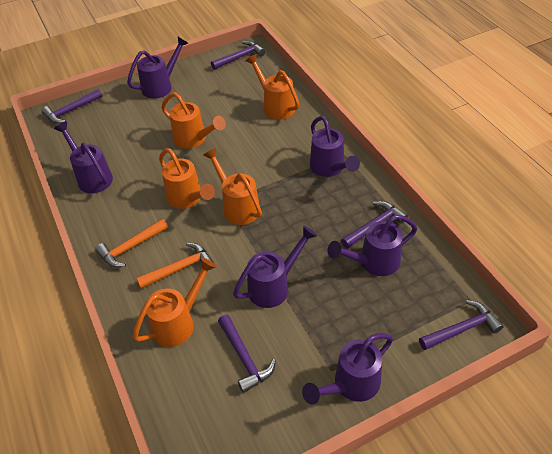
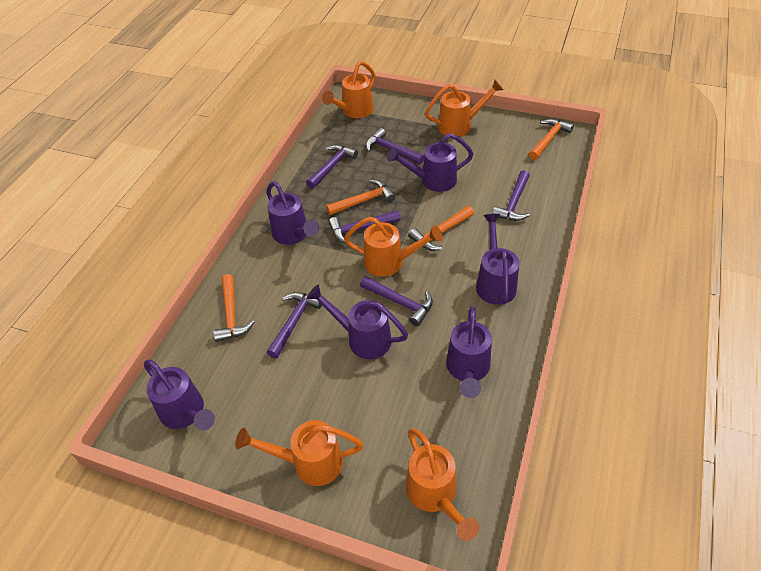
orange hammer: 2 -> 4
purple hammer: 5 -> 6

